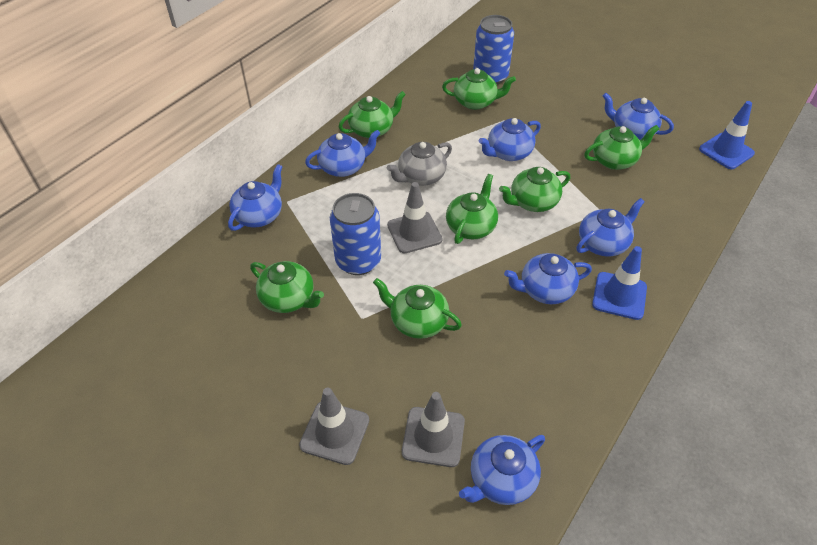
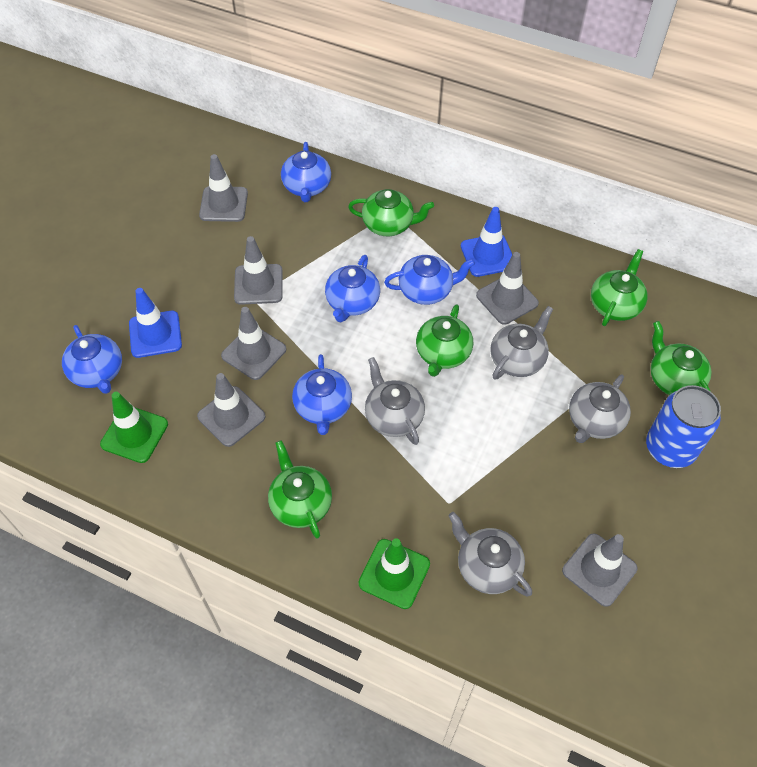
blue can: 2 -> 1
blue teapot: 7 -> 5
green teapot: 7 -> 5
green traffic cone: 0 -> 2
grey teapot: 1 -> 4
grey traffic cone: 3 -> 6

